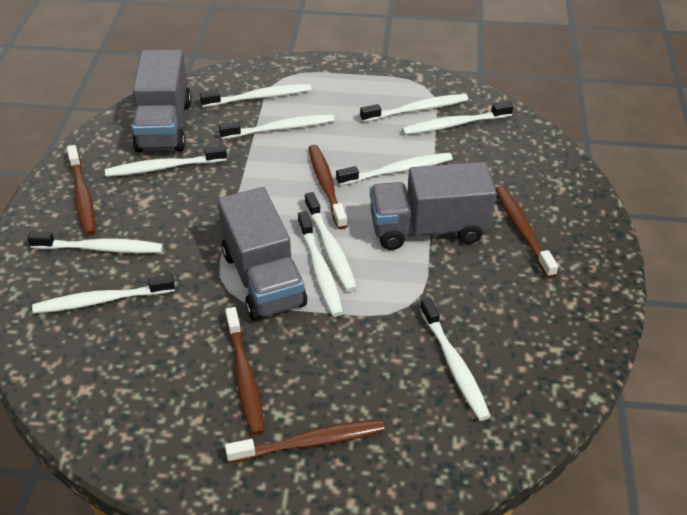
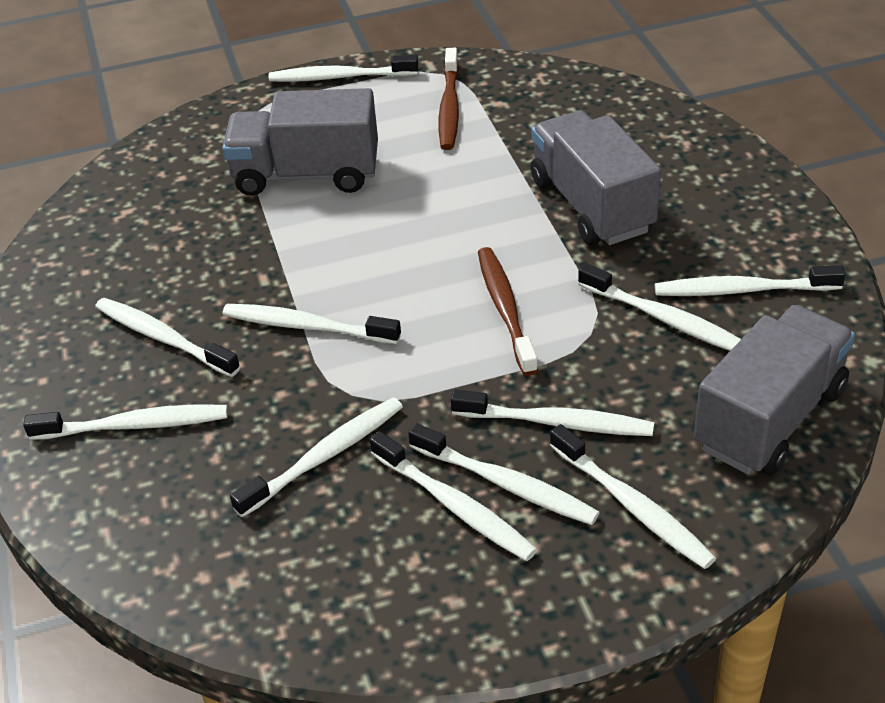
brown toothbrush: 5 -> 2

